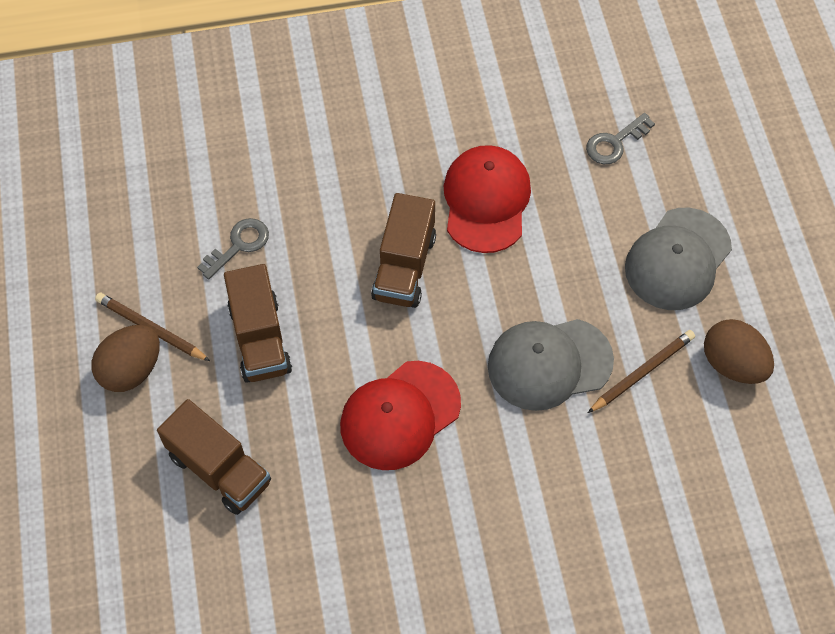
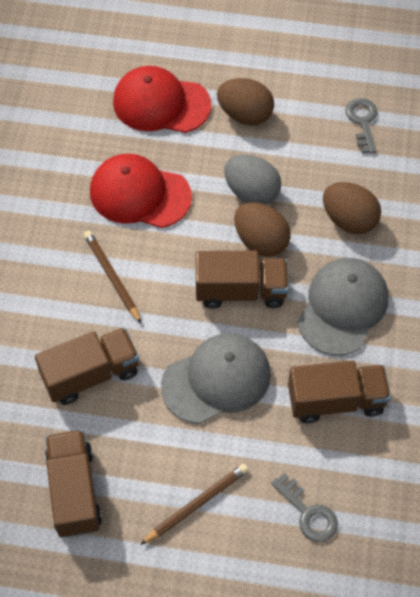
brown egg: 2 -> 3
brown truck: 3 -> 4
grey egg: 0 -> 1

